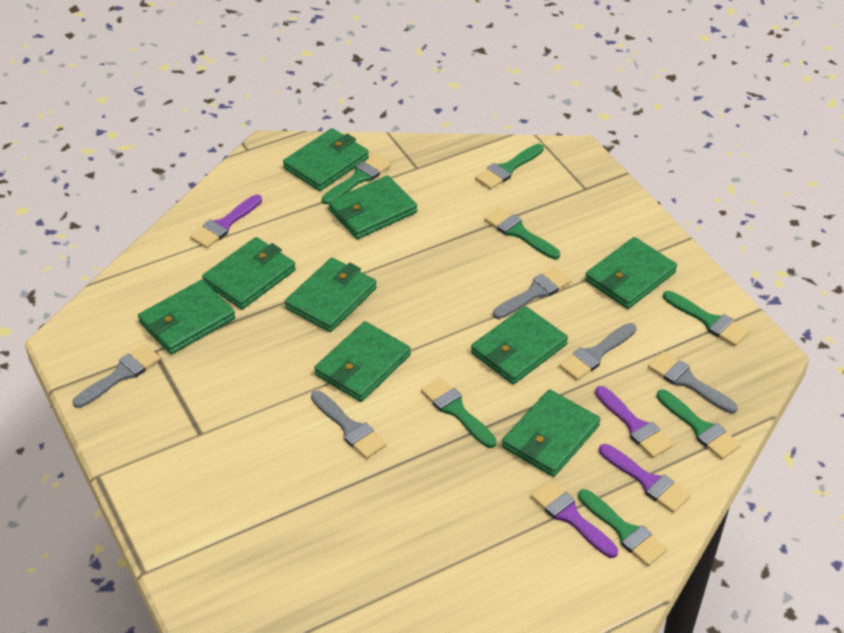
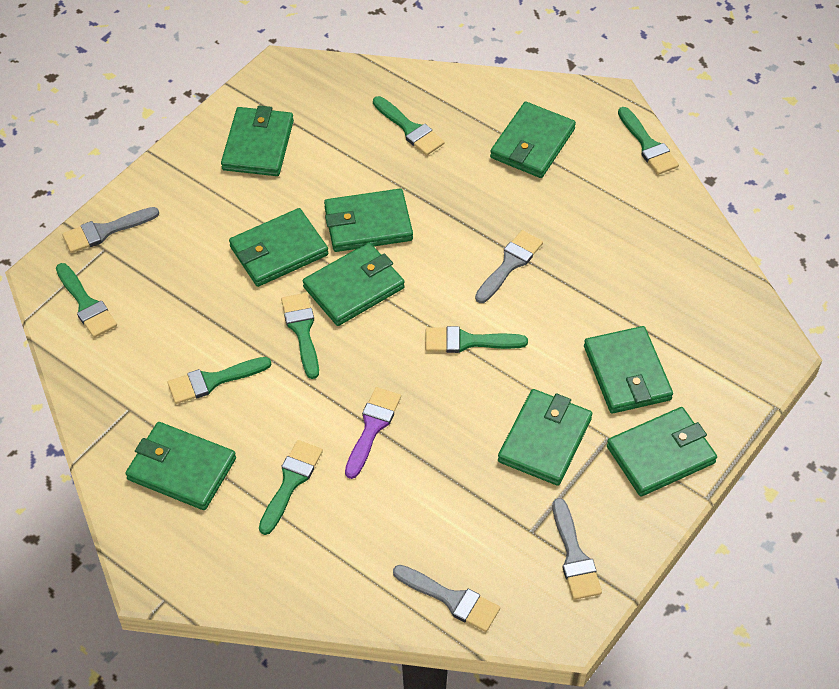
grey brush: 5 -> 4
purple brush: 4 -> 1

